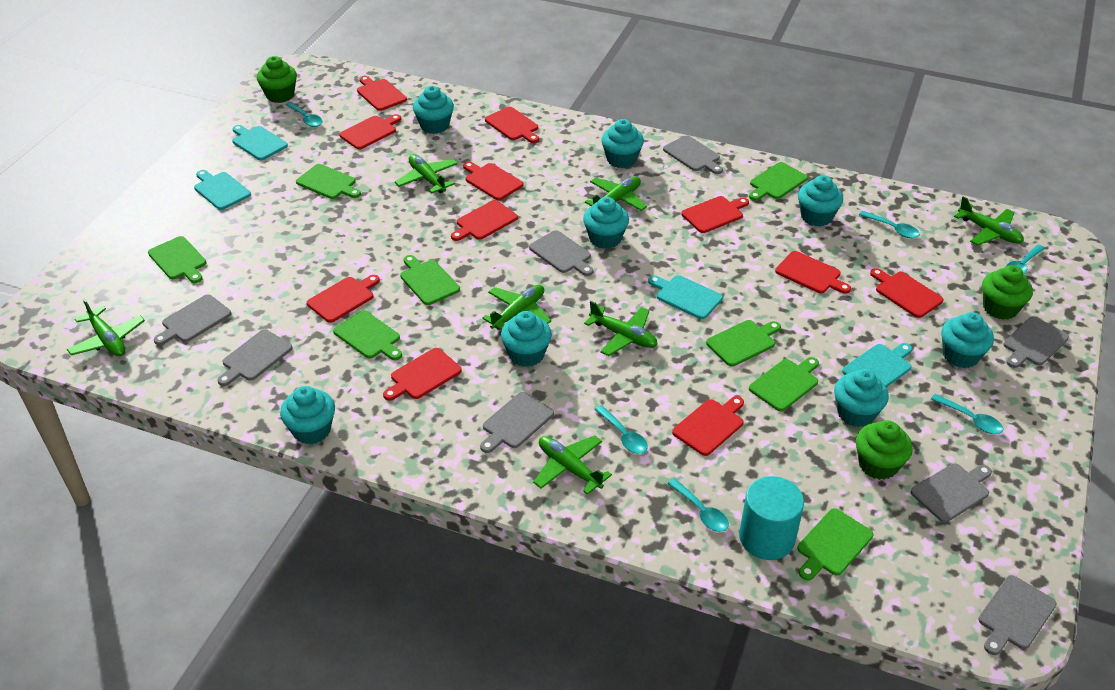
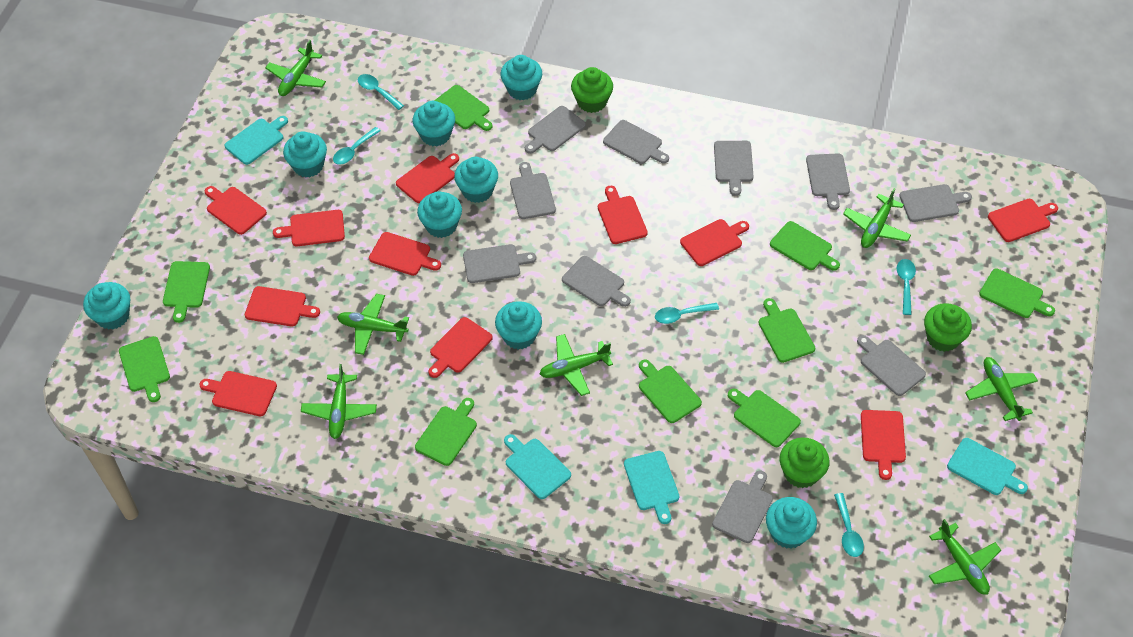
green cutting board: 8 -> 9
grey cutting board: 8 -> 10
turquoise cylinder: 1 -> 0
turquoise spoon: 6 -> 5

